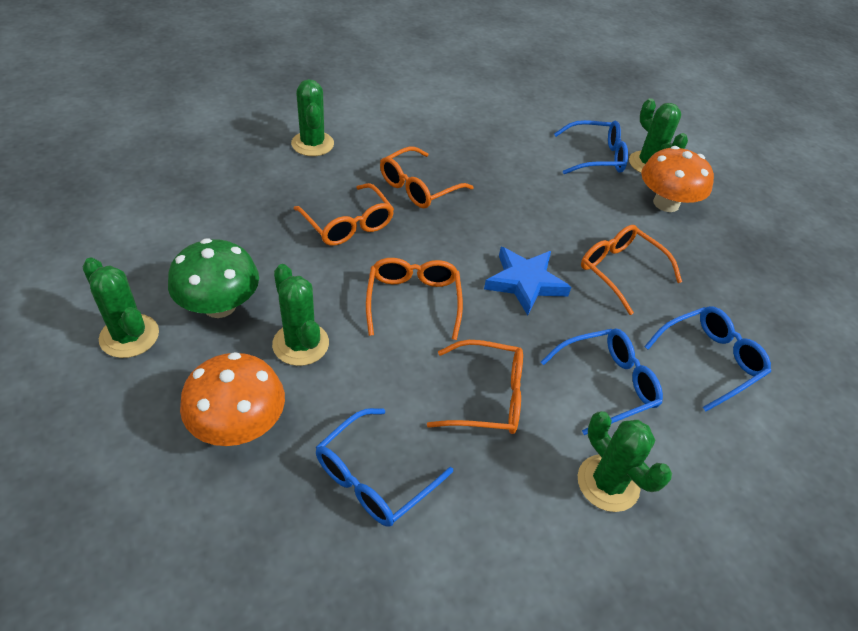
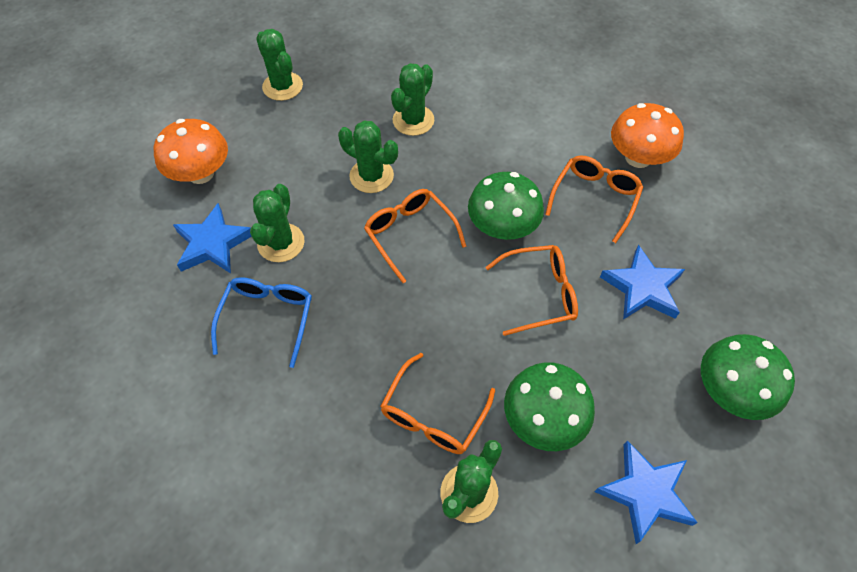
blue glasses: 4 -> 1
blue star: 1 -> 3
green mushroom: 1 -> 3
orange glasses: 5 -> 4

